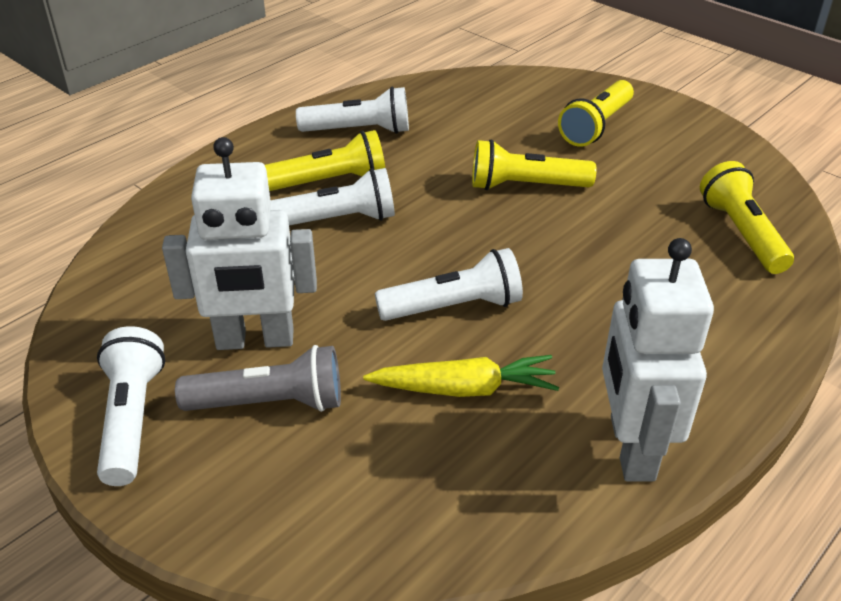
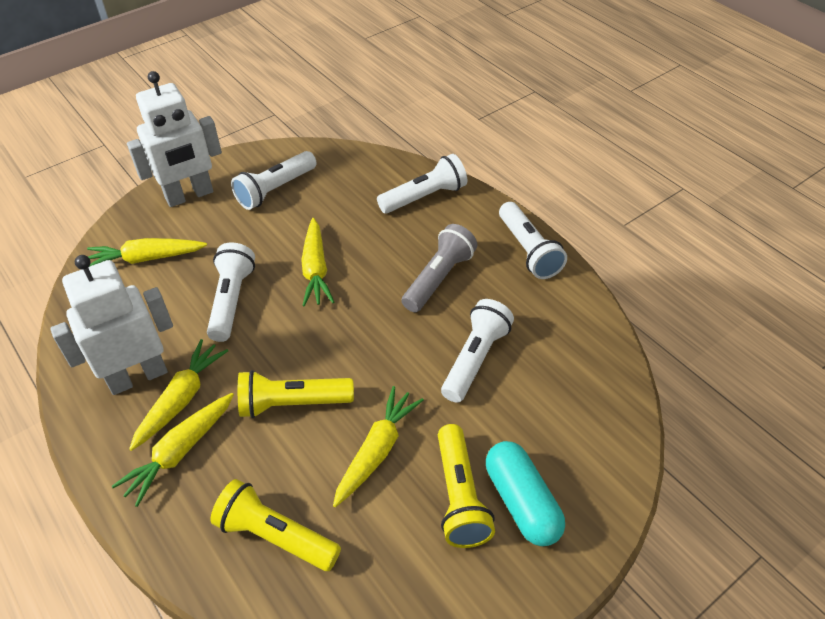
turquoise capsule: 0 -> 1
white flashlight: 4 -> 5
yellow carrot: 1 -> 5
yellow flashlight: 4 -> 3

